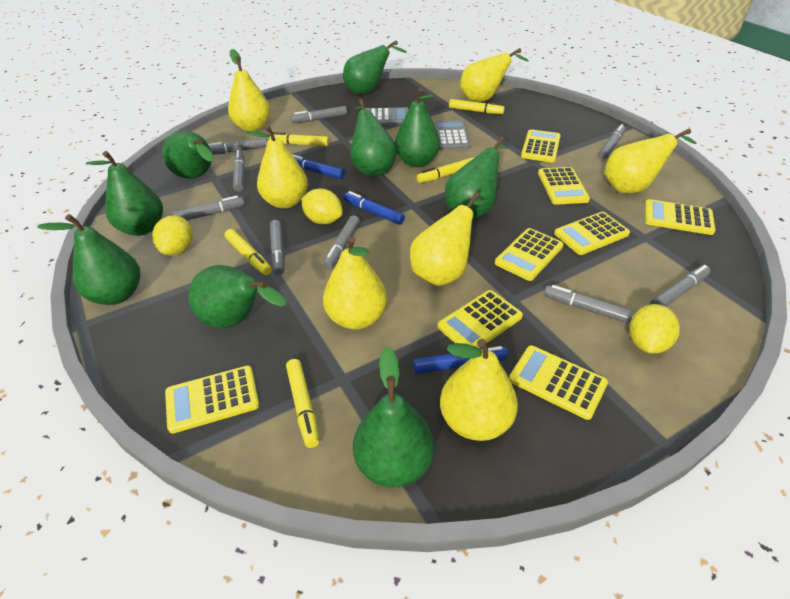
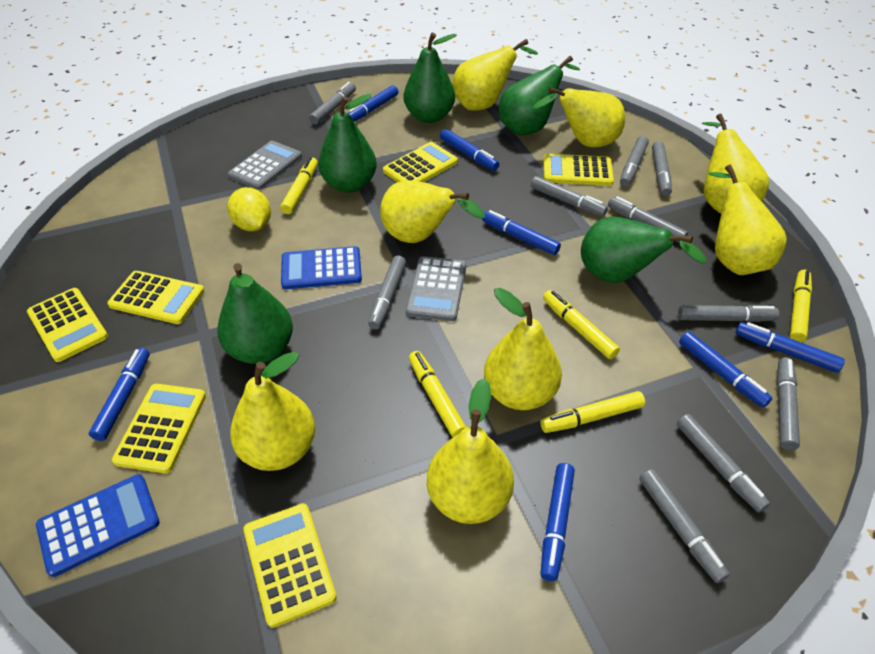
blue calculator: 0 -> 2
blue marker: 3 -> 7
green pear: 9 -> 5
grey marker: 9 -> 10
yellow calculator: 8 -> 6
yellow lemon: 3 -> 1
yellow pear: 7 -> 8

